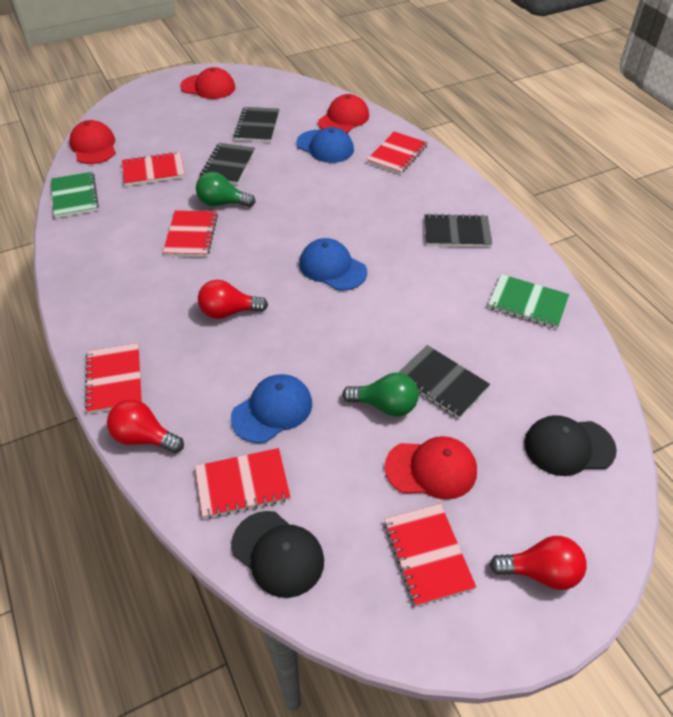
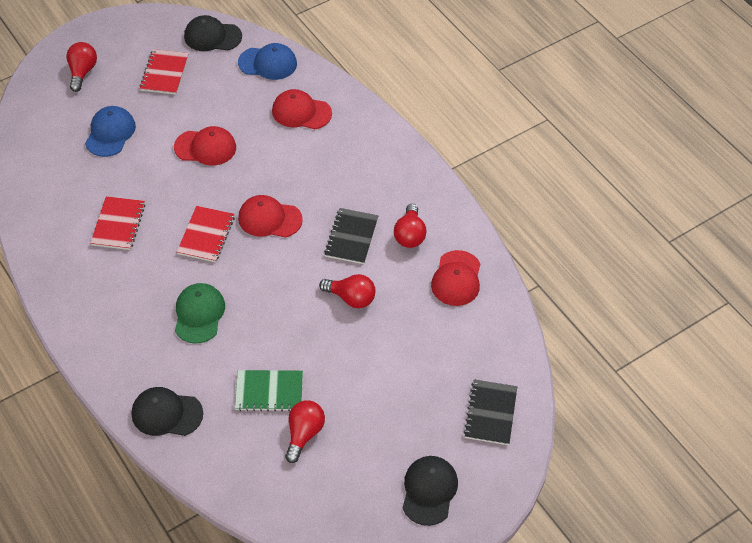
black cap: 2 -> 3
black notebook: 4 -> 2
blue cap: 3 -> 2
green cap: 0 -> 1
green light bulb: 2 -> 0
green notebook: 2 -> 1
red light bulb: 3 -> 4
red notebook: 6 -> 3

